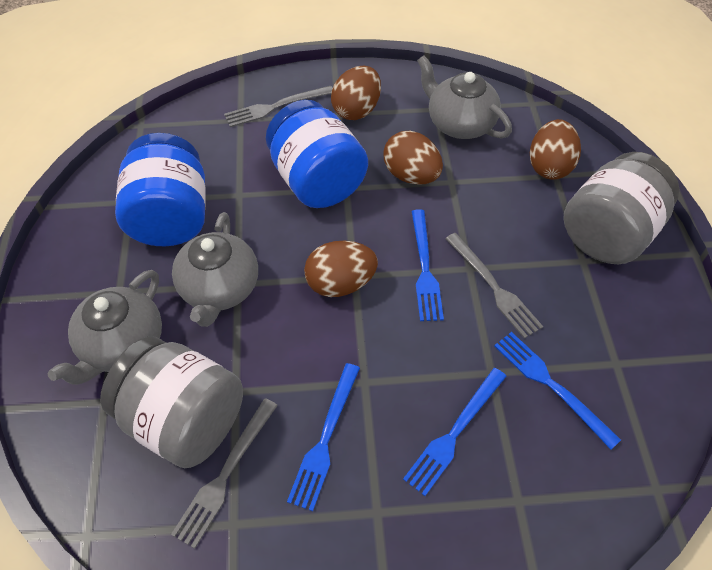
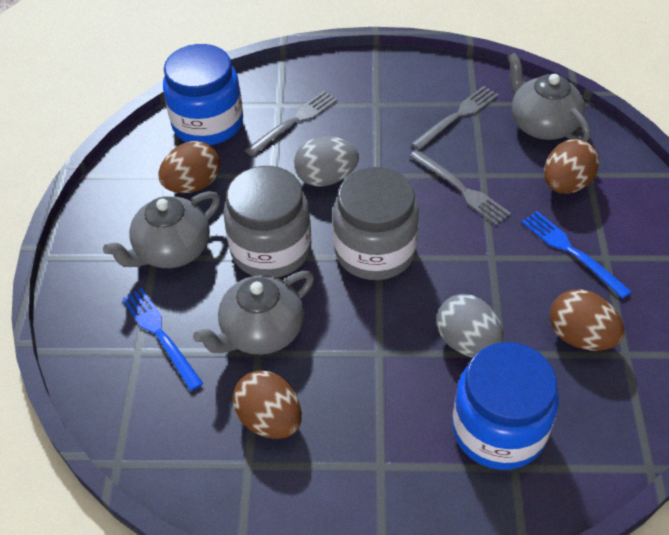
blue fork: 4 -> 2
grey egg: 0 -> 2

